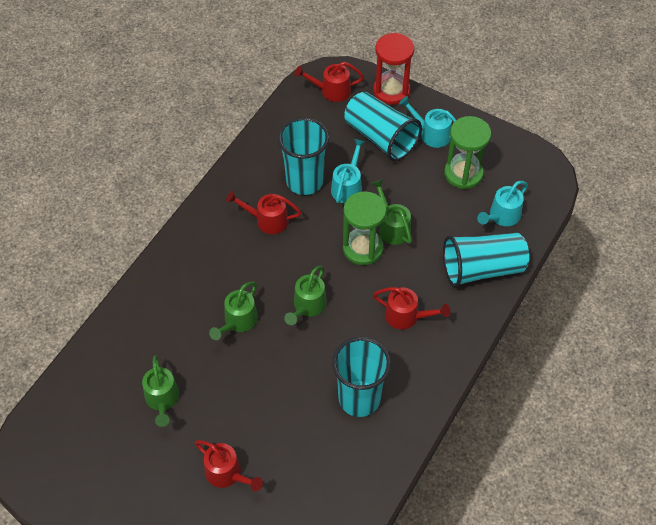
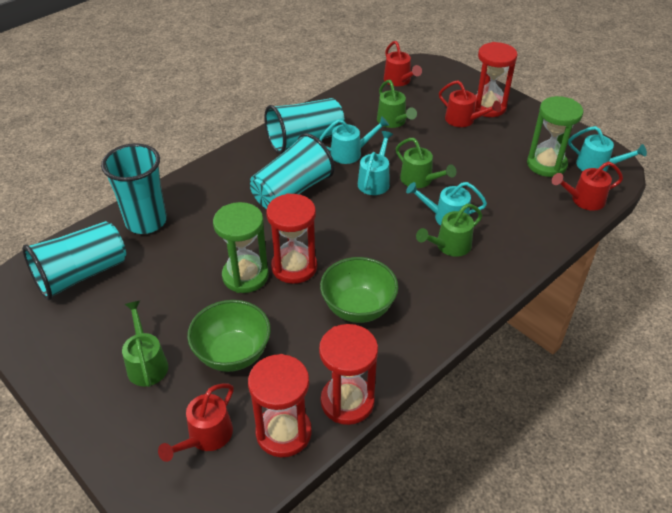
green bowl: 0 -> 2
red hourglass: 1 -> 4
turquoise watering can: 3 -> 4

